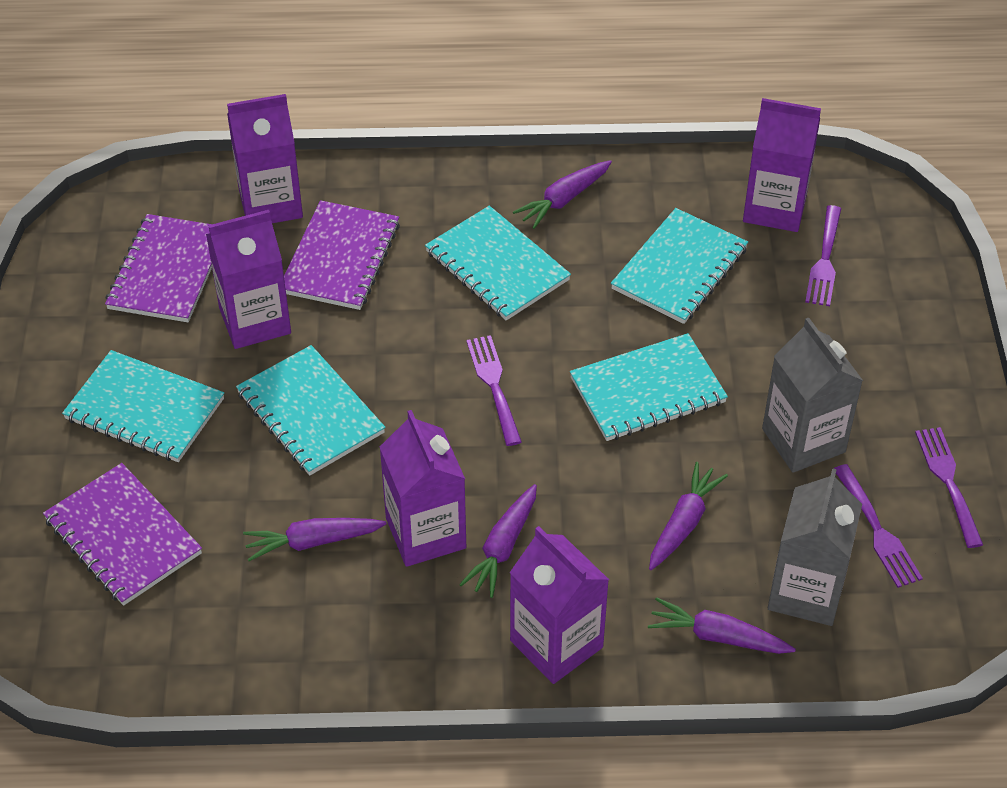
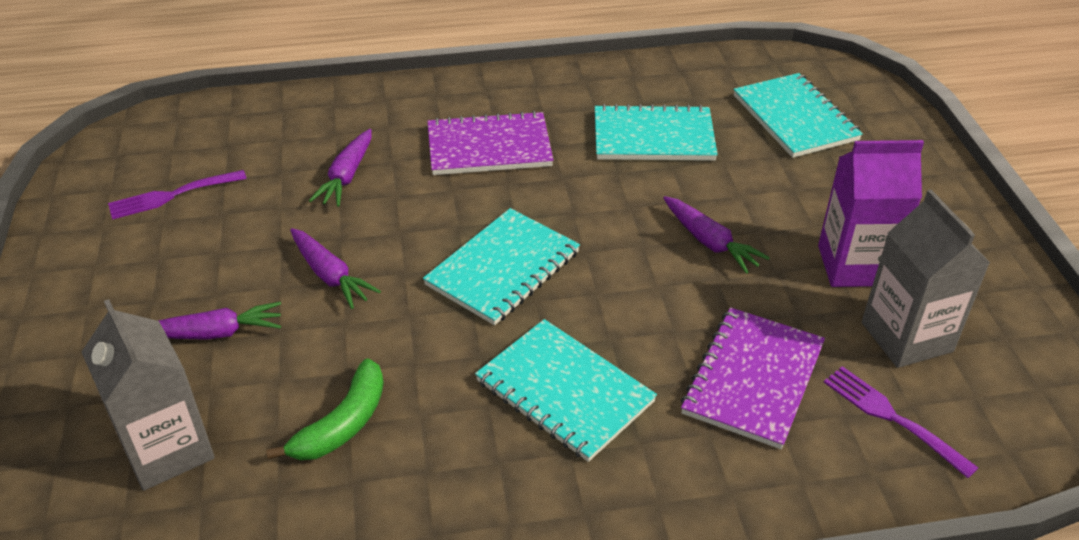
green banana: 0 -> 1
purple carrot: 5 -> 4
purple carton: 5 -> 1
purple fork: 4 -> 2
purple notebook: 3 -> 2
turquoise notebook: 5 -> 4

